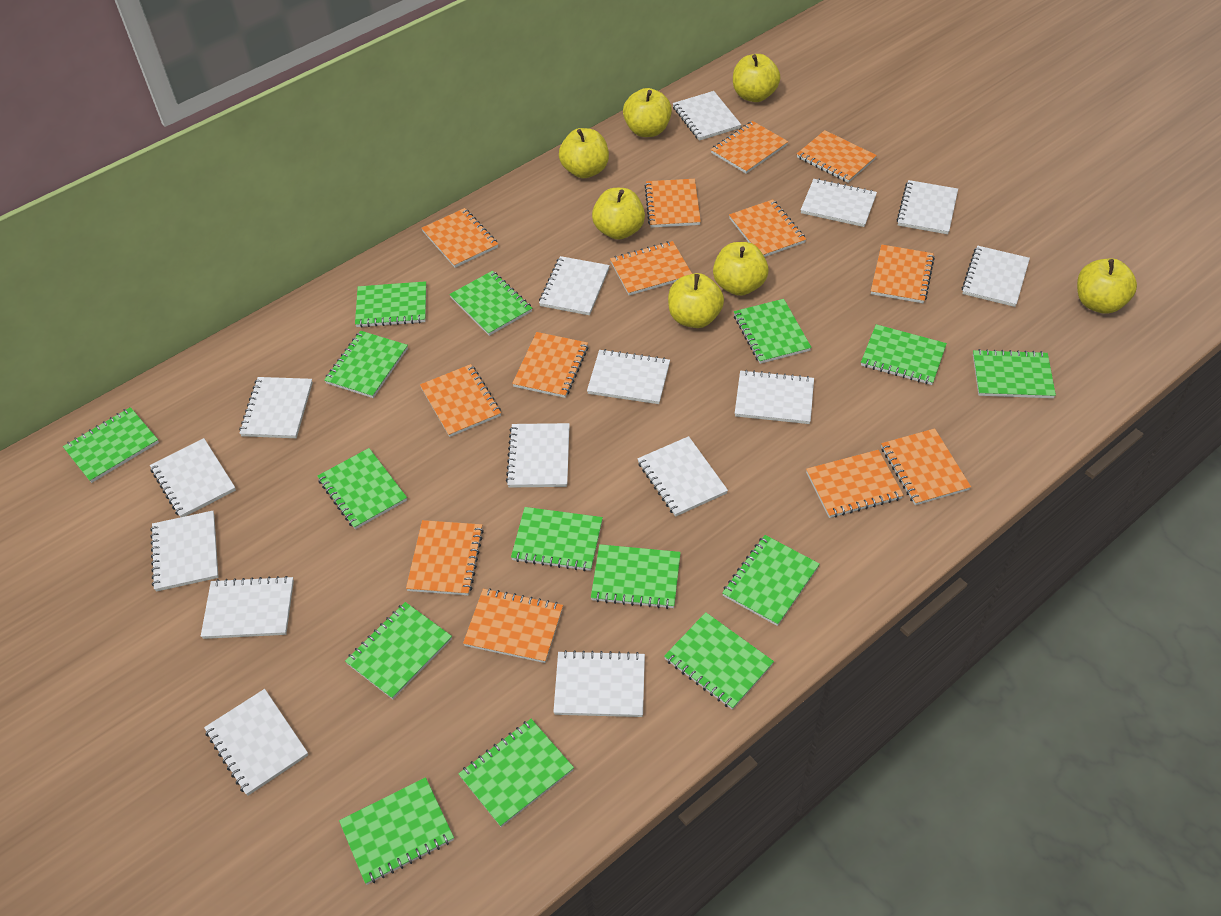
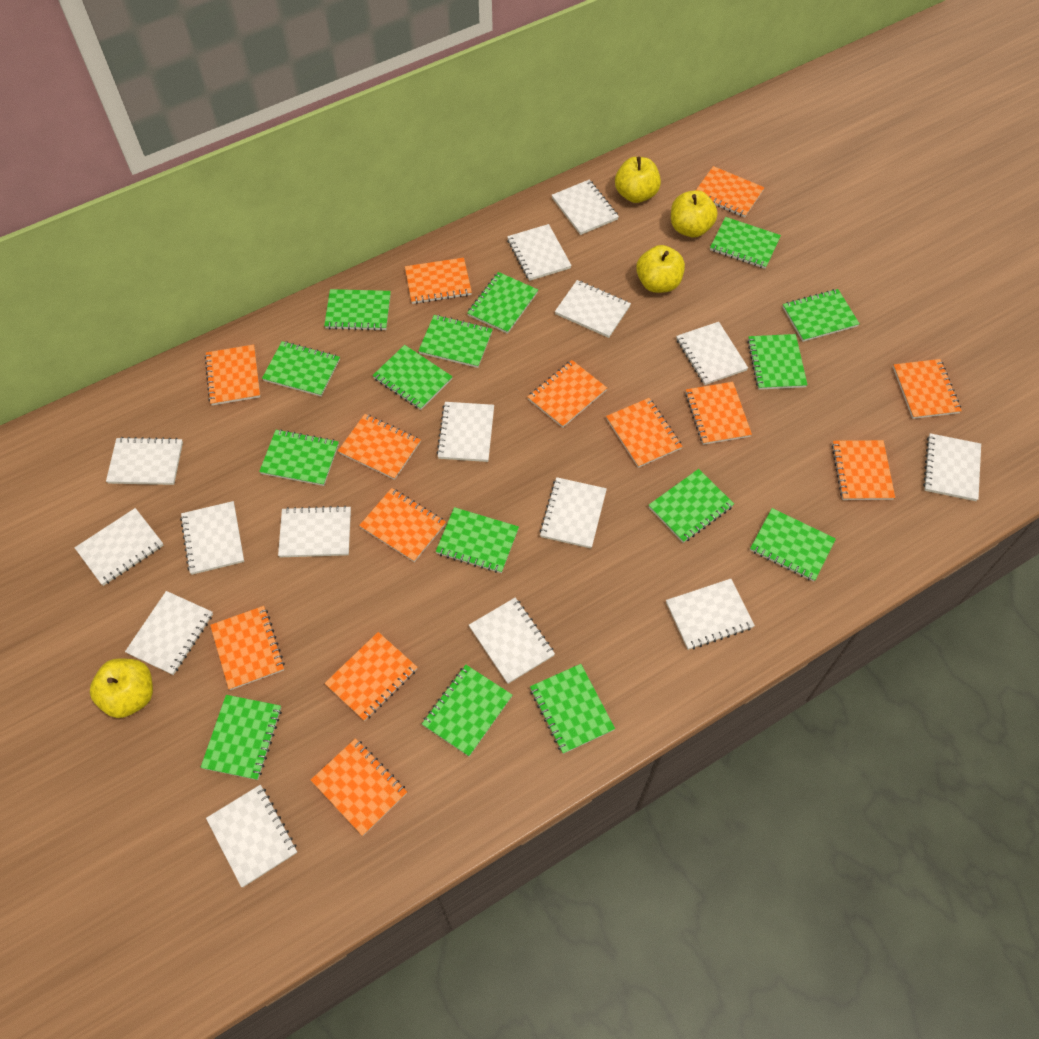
yellow apple: 7 -> 4

